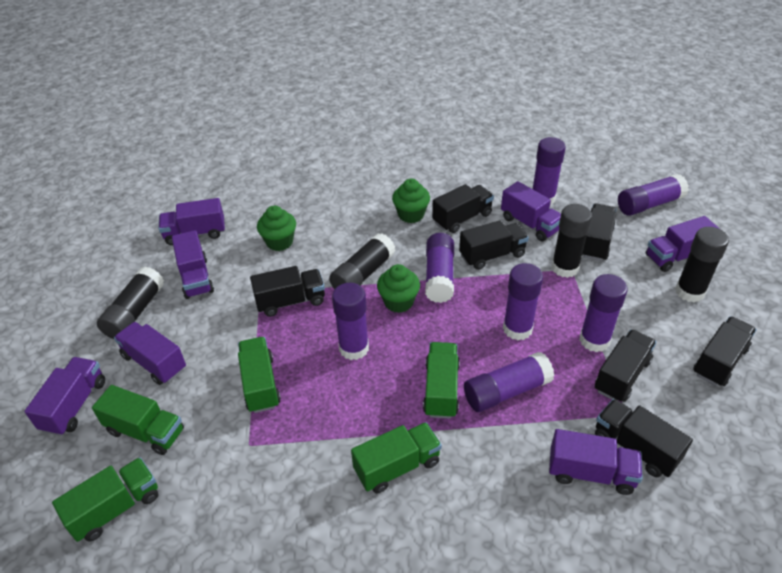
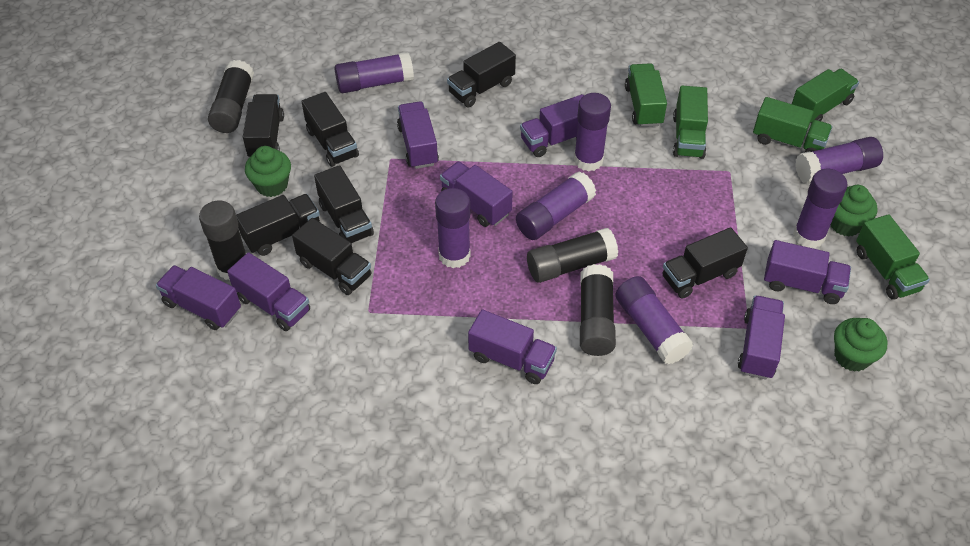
purple truck: 7 -> 8

